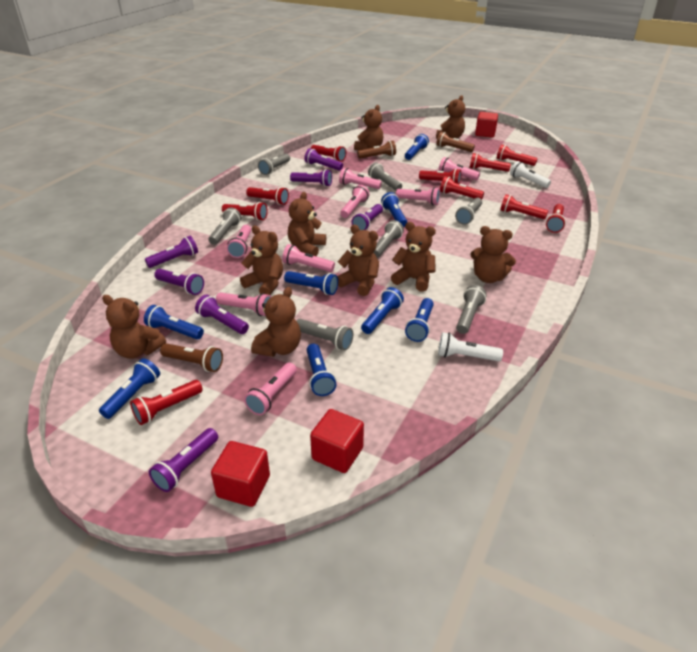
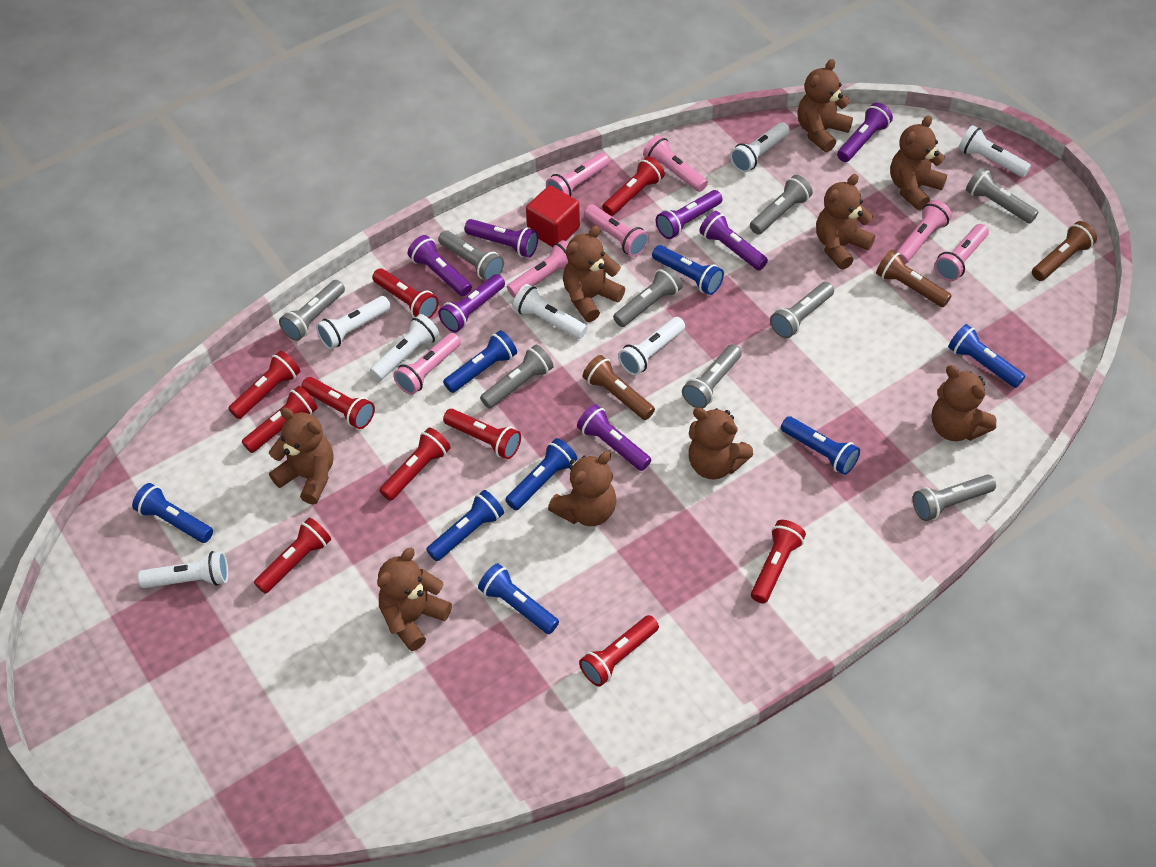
grey flashlight: 7 -> 9
pink flashlight: 8 -> 7
red cube: 3 -> 1
white flashlight: 2 -> 7

